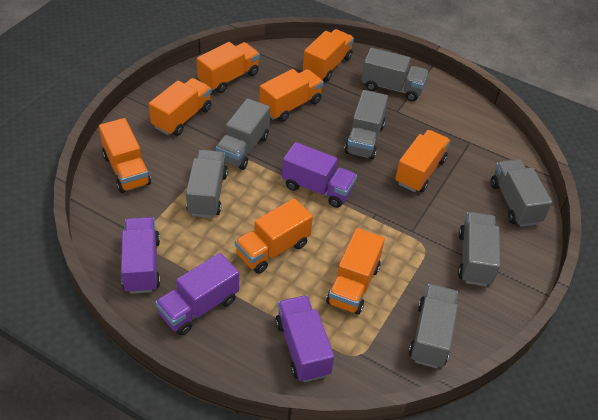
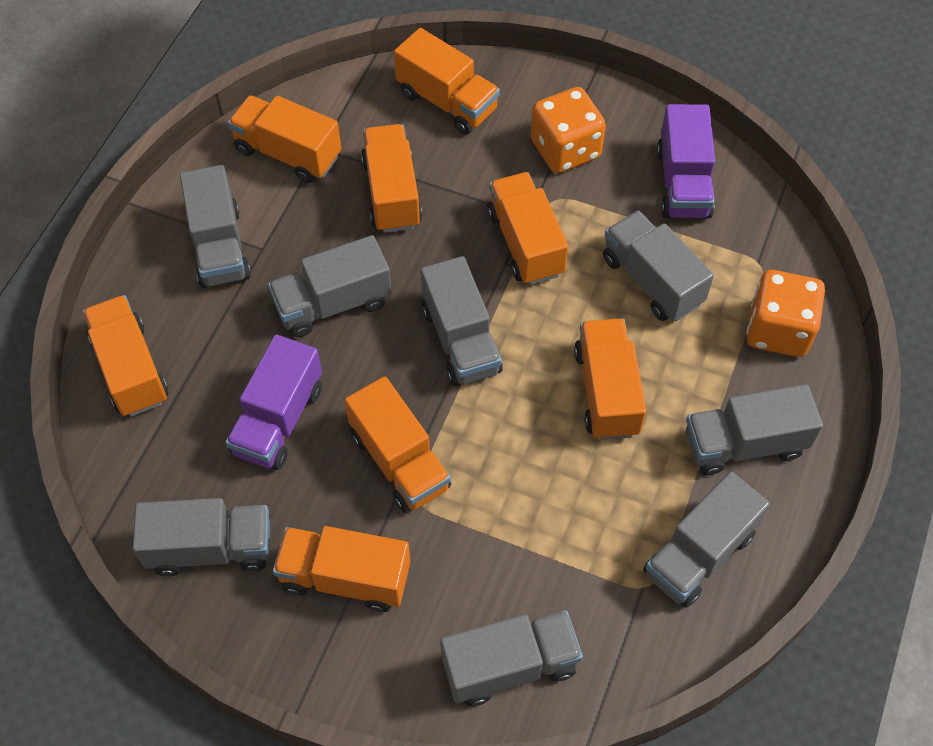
grey truck: 7 -> 8
orange dice: 0 -> 2
purple truck: 4 -> 2

